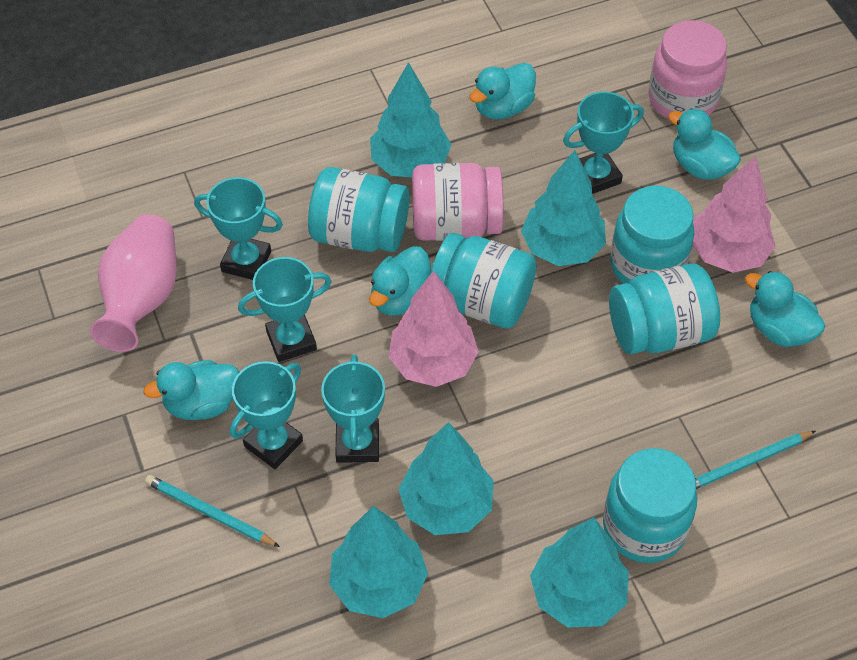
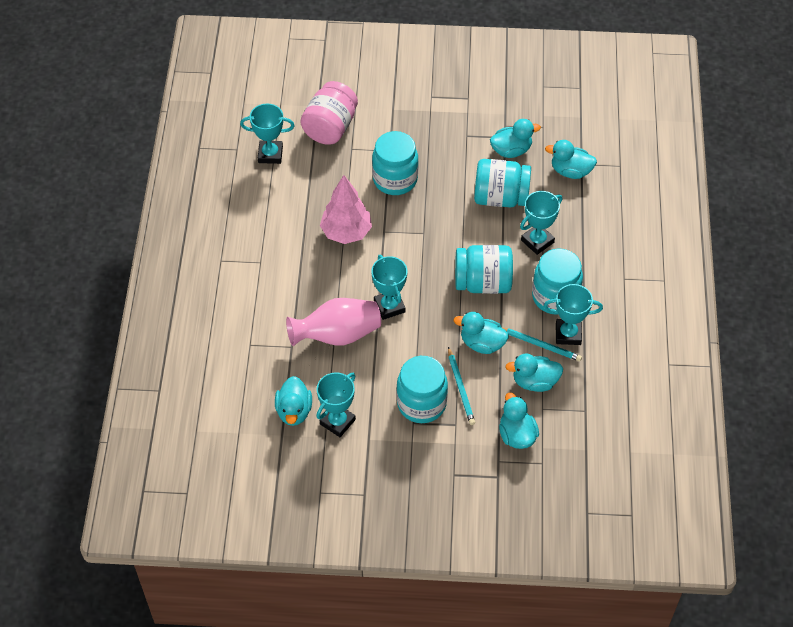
pink jar: 2 -> 1
pink tree: 2 -> 1
turquoise duck: 5 -> 6
turquoise tree: 5 -> 0

